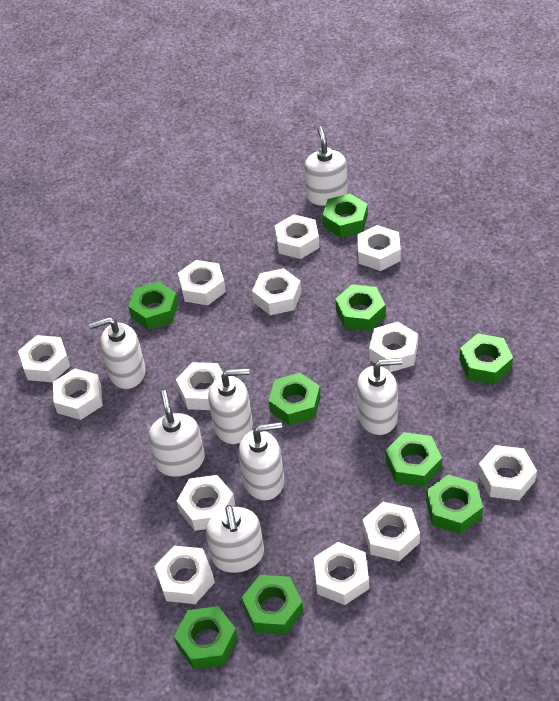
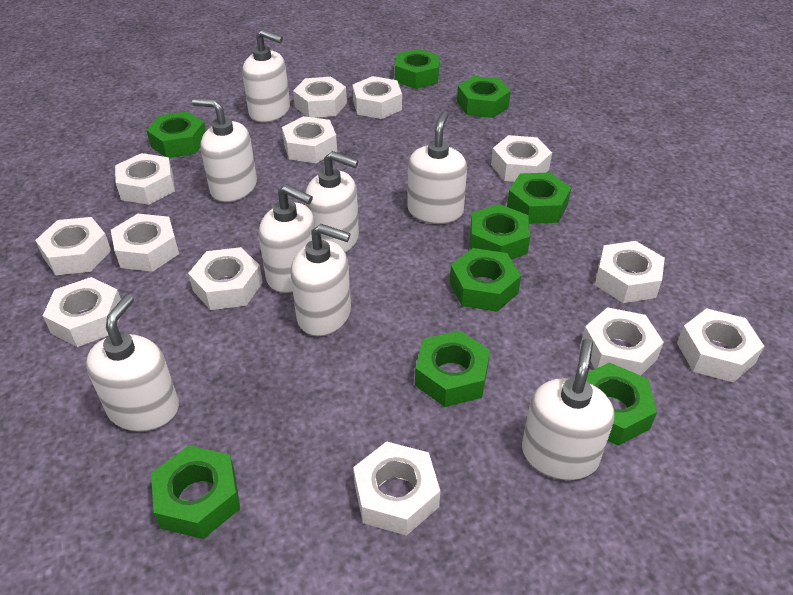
white soap dispenser: 7 -> 8

